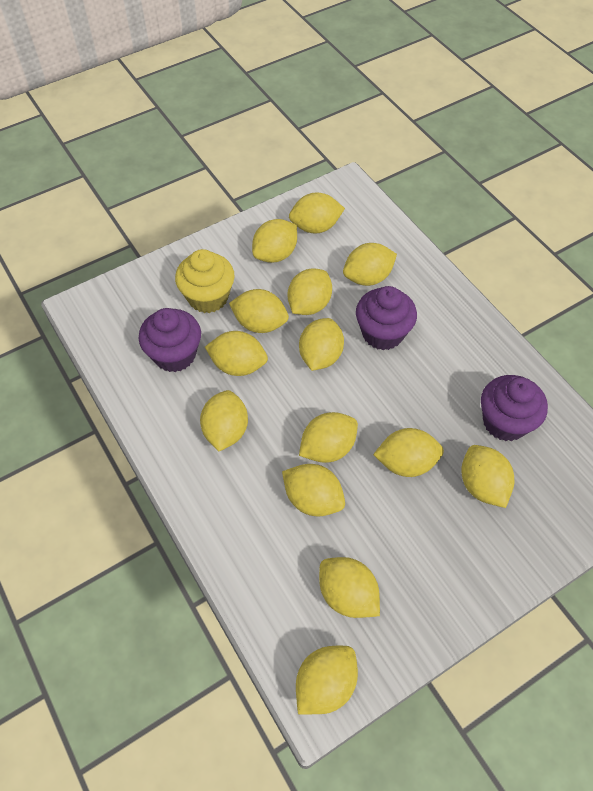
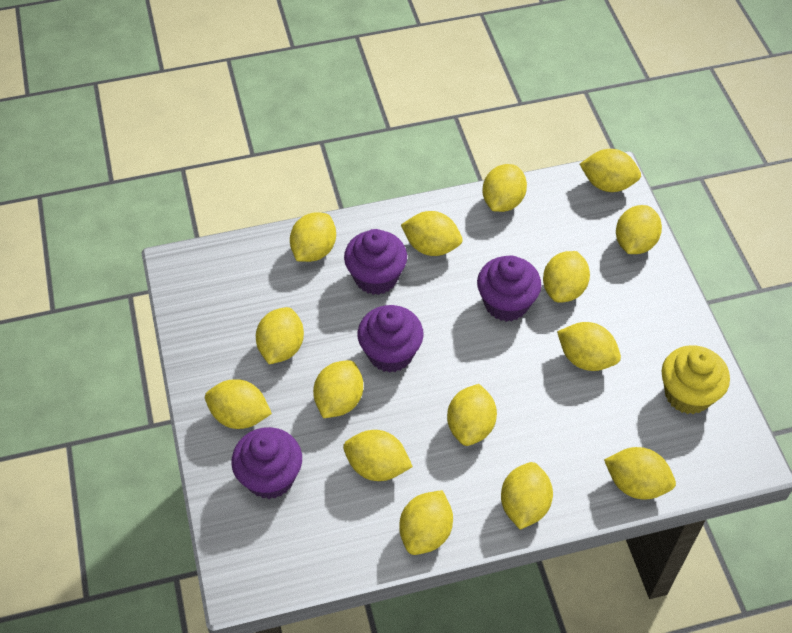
purple cupcake: 3 -> 4
yellow lemon: 14 -> 15

